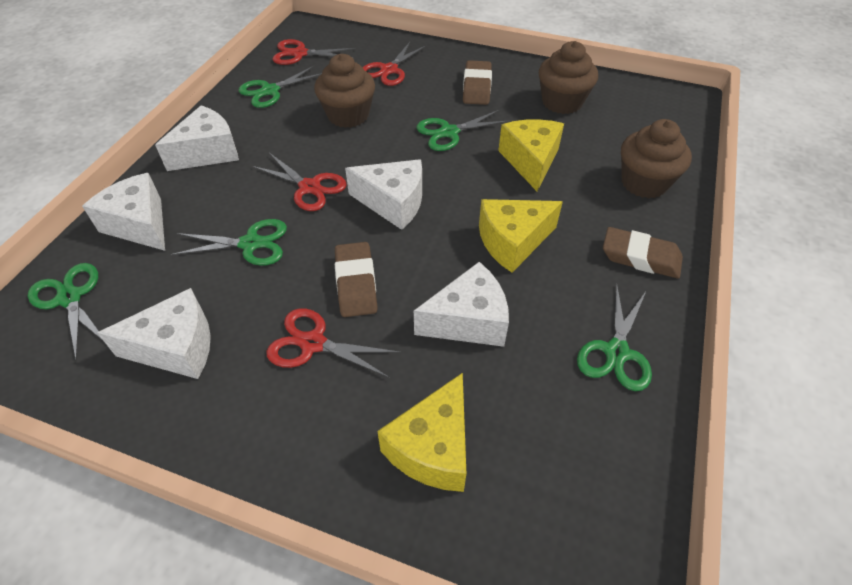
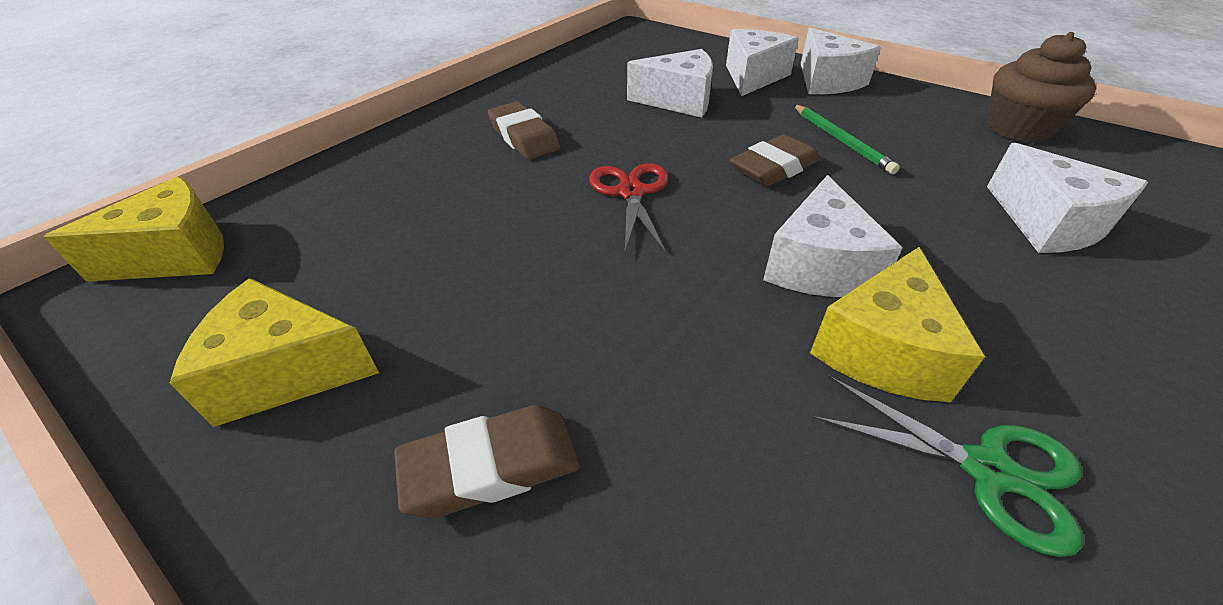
brown cupcake: 3 -> 1
green pencil: 0 -> 1
green scissors: 5 -> 1
red scissors: 4 -> 1

